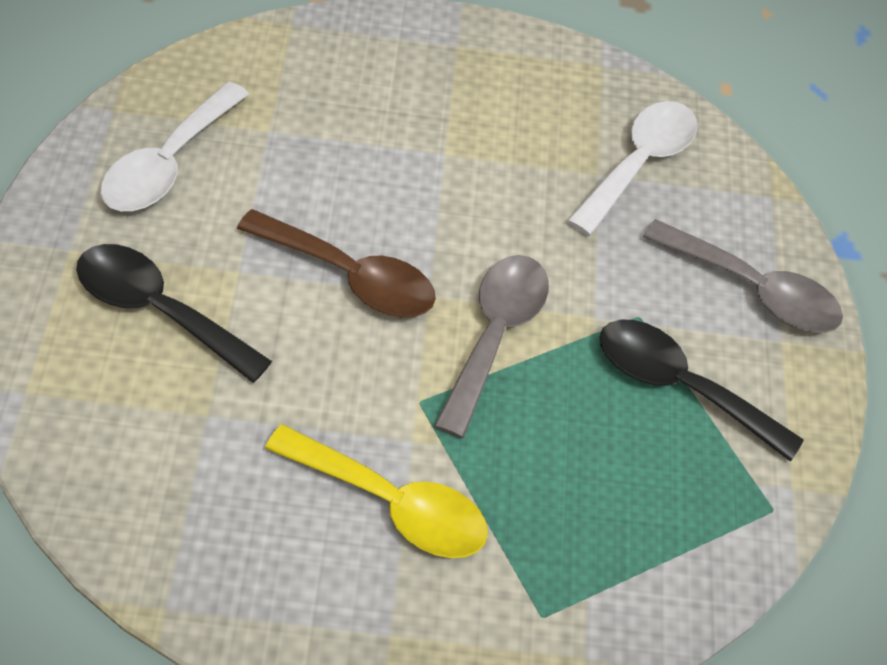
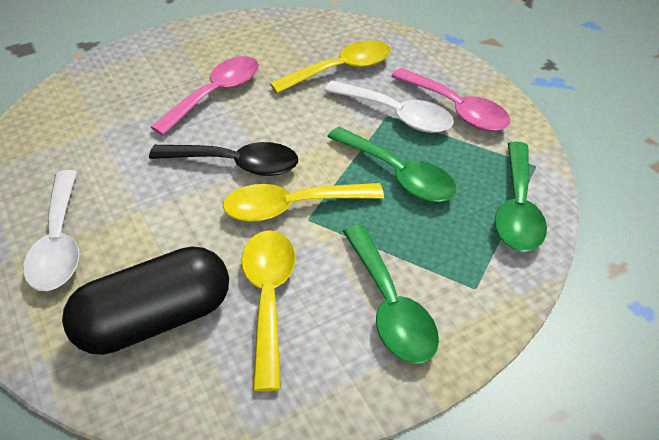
black capsule: 0 -> 1
black spoon: 2 -> 1
brown spoon: 1 -> 0
green spoon: 0 -> 3
grey spoon: 2 -> 0
pink spoon: 0 -> 2
yellow spoon: 1 -> 3

